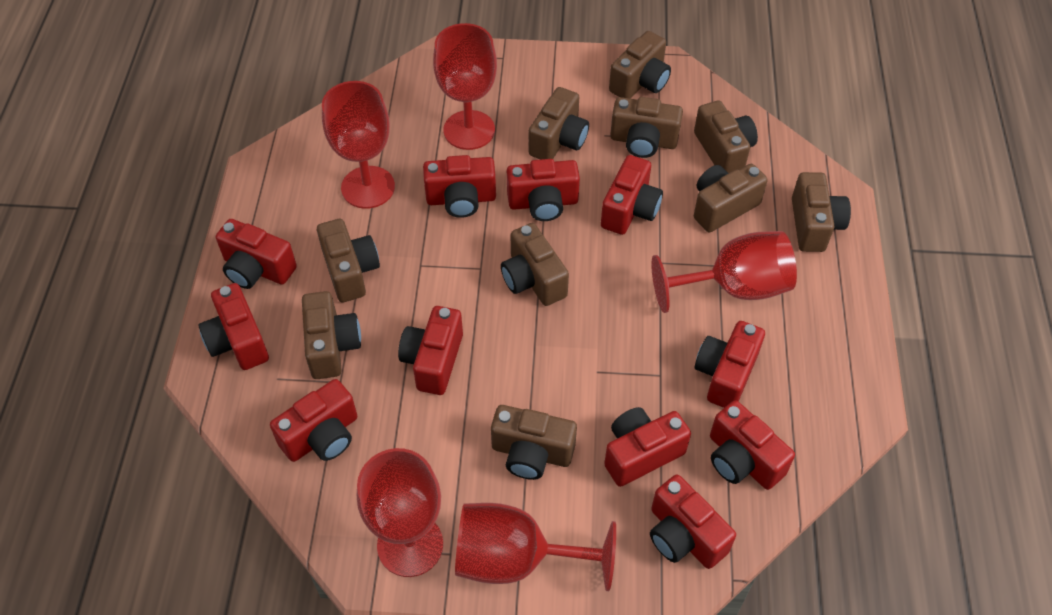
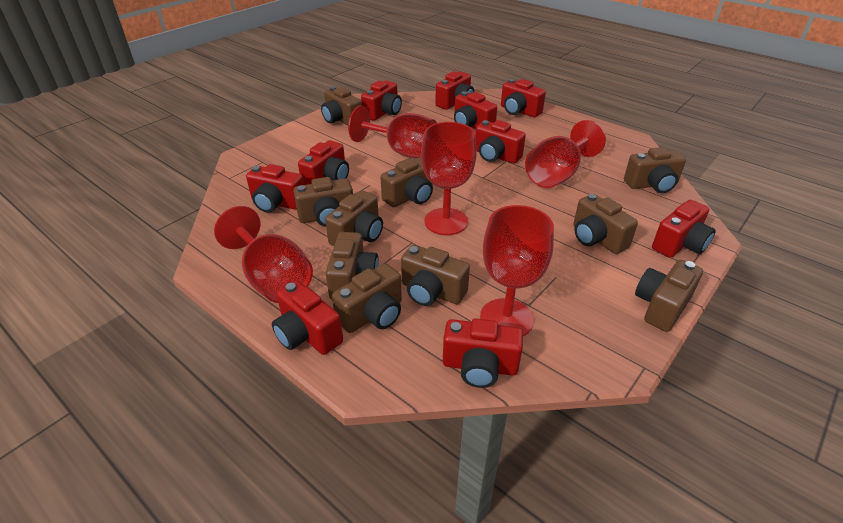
red camera: 11 -> 10

